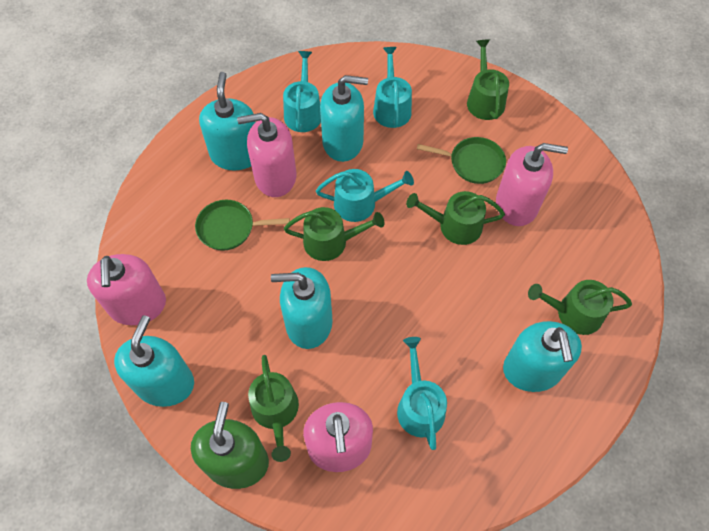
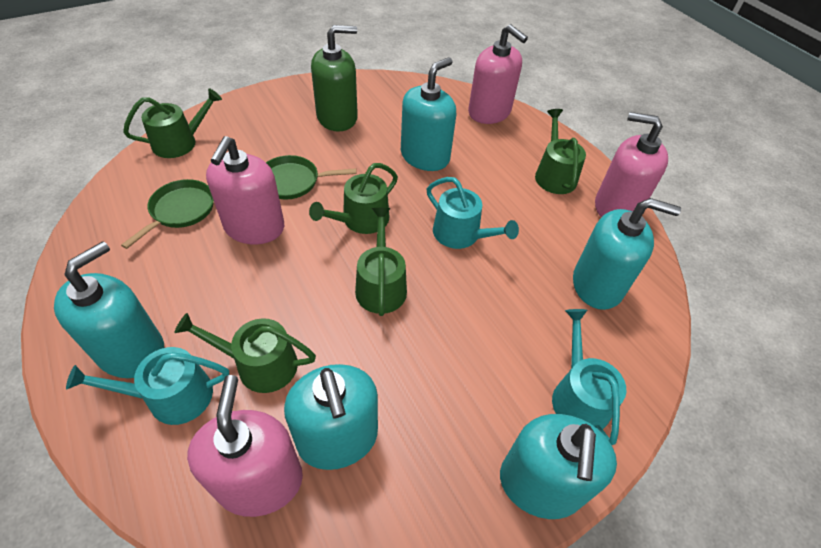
turquoise watering can: 4 -> 3

